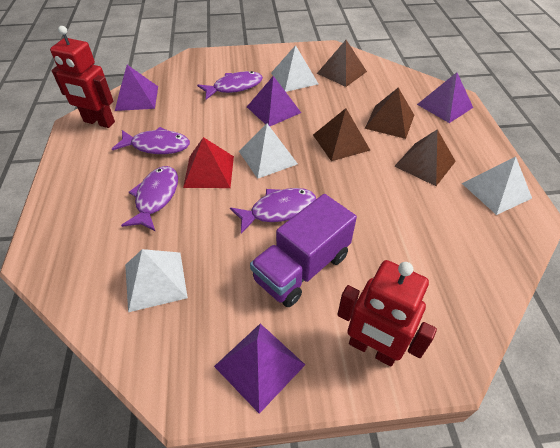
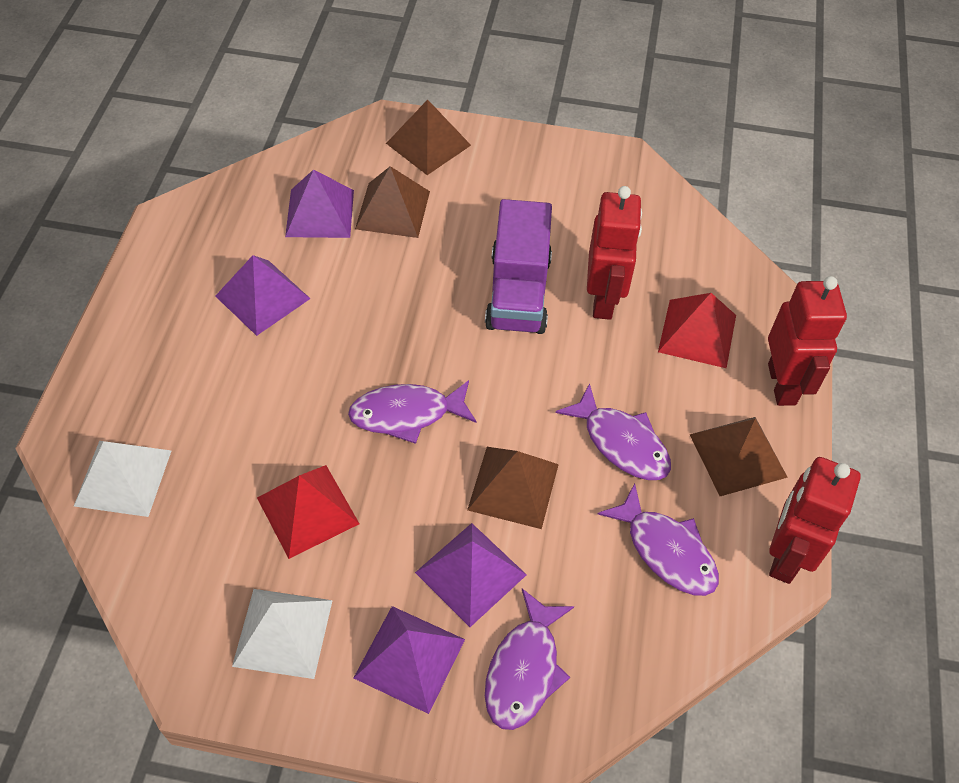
red pyramid: 1 -> 2
red robot: 2 -> 3
white pyramid: 4 -> 2

